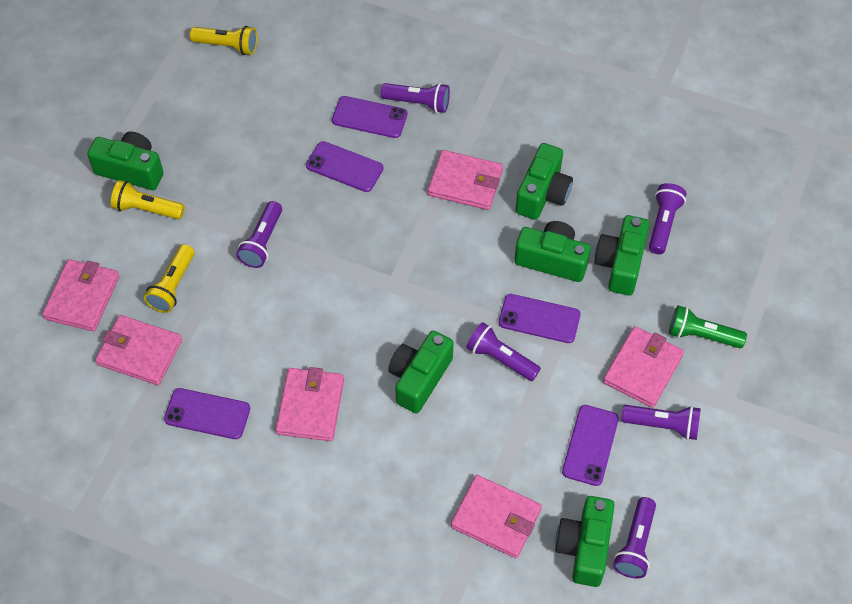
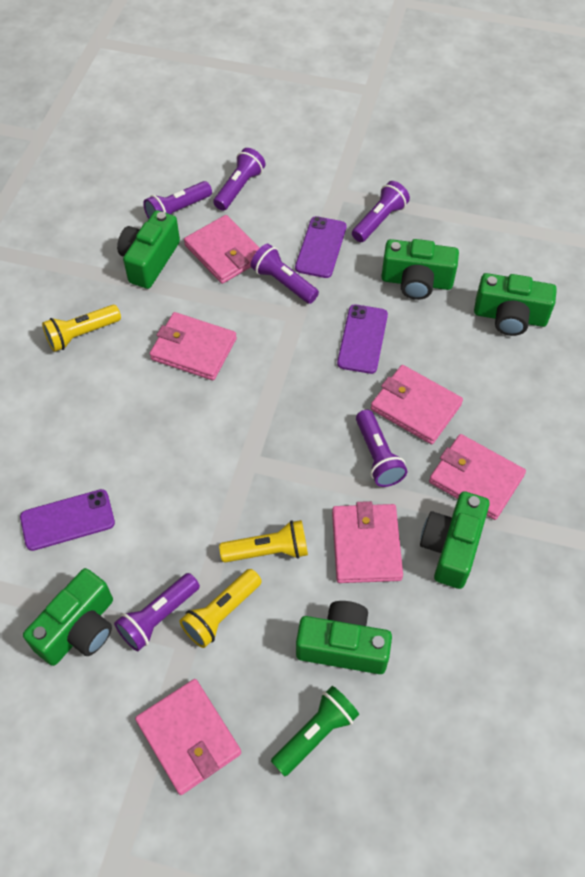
purple phone: 5 -> 3

